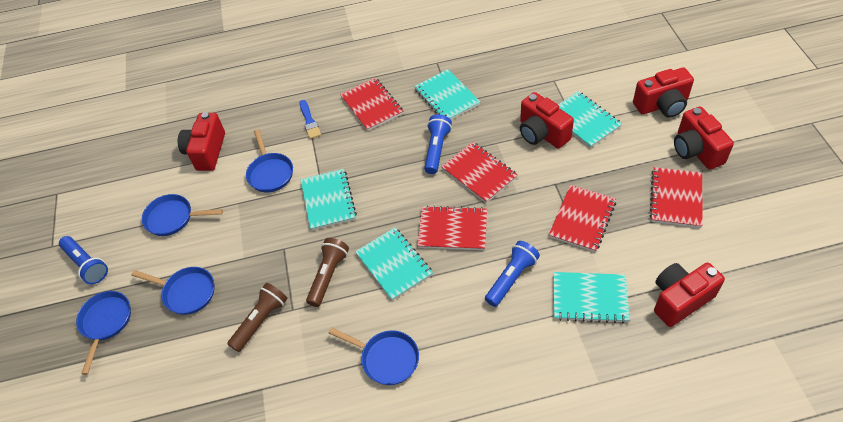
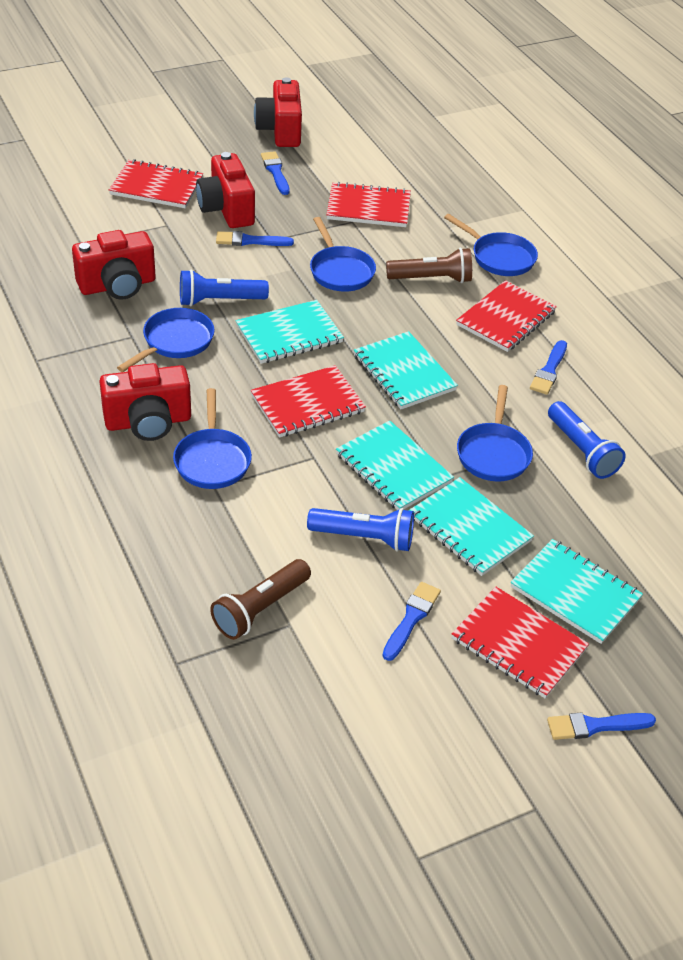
blue brush: 1 -> 5
red camera: 5 -> 4

